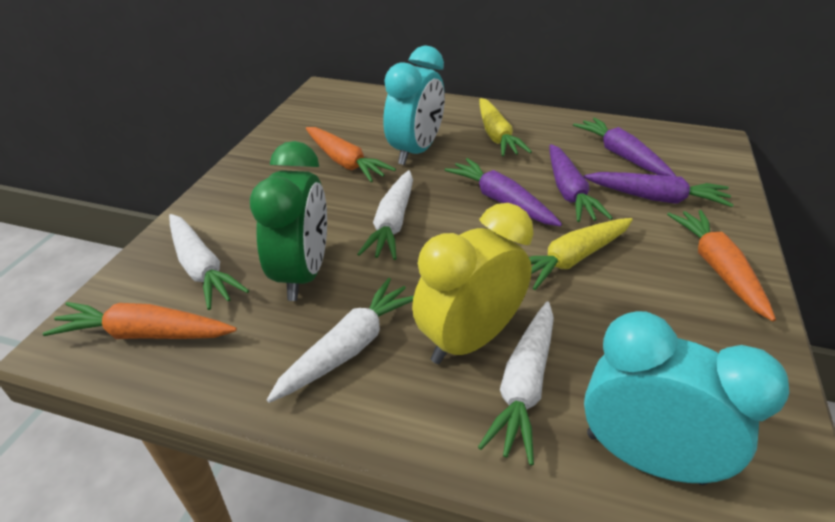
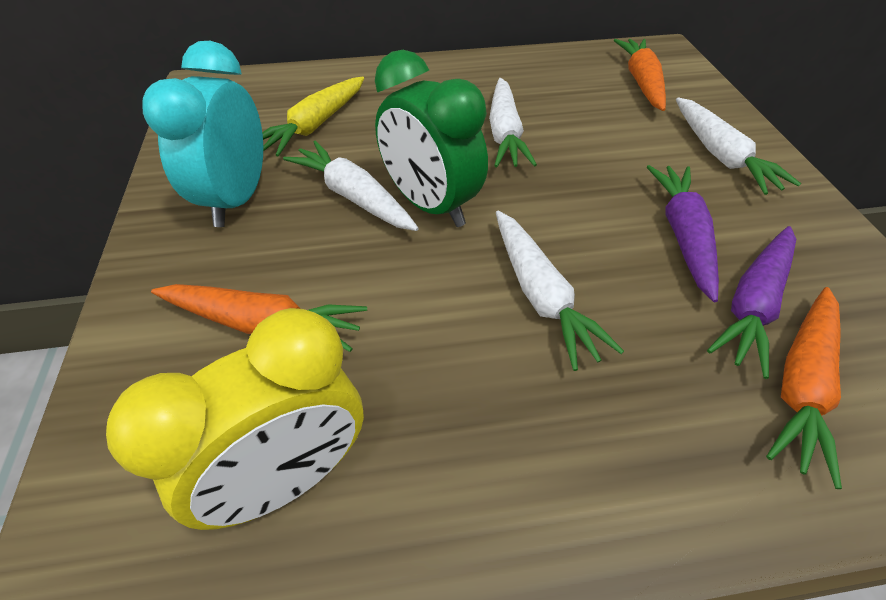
purple carrot: 4 -> 2
turquoise clock: 2 -> 1
yellow carrot: 2 -> 1

